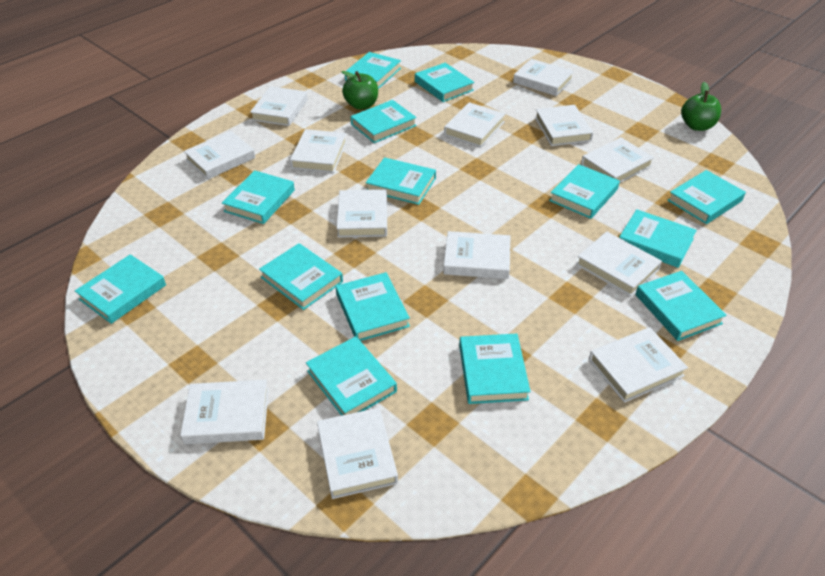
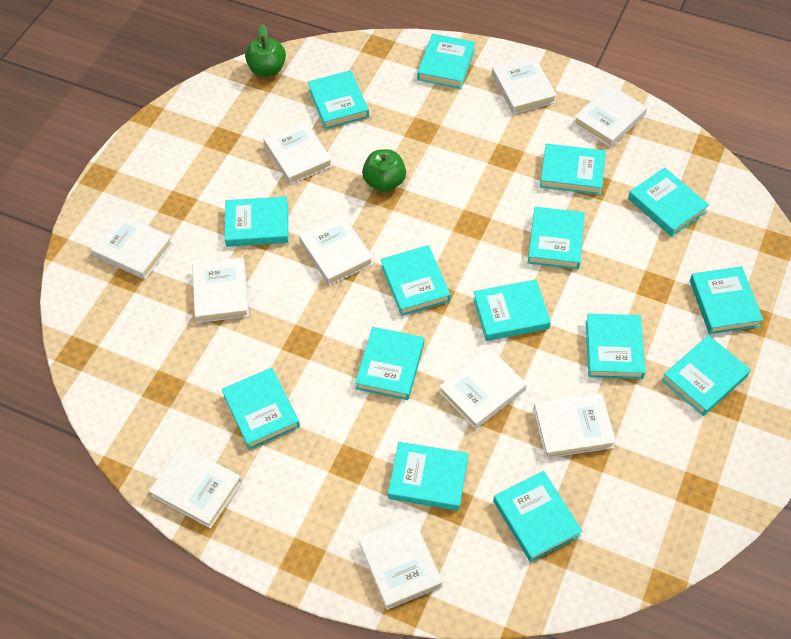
turquoise book: 14 -> 15
white book: 13 -> 10

